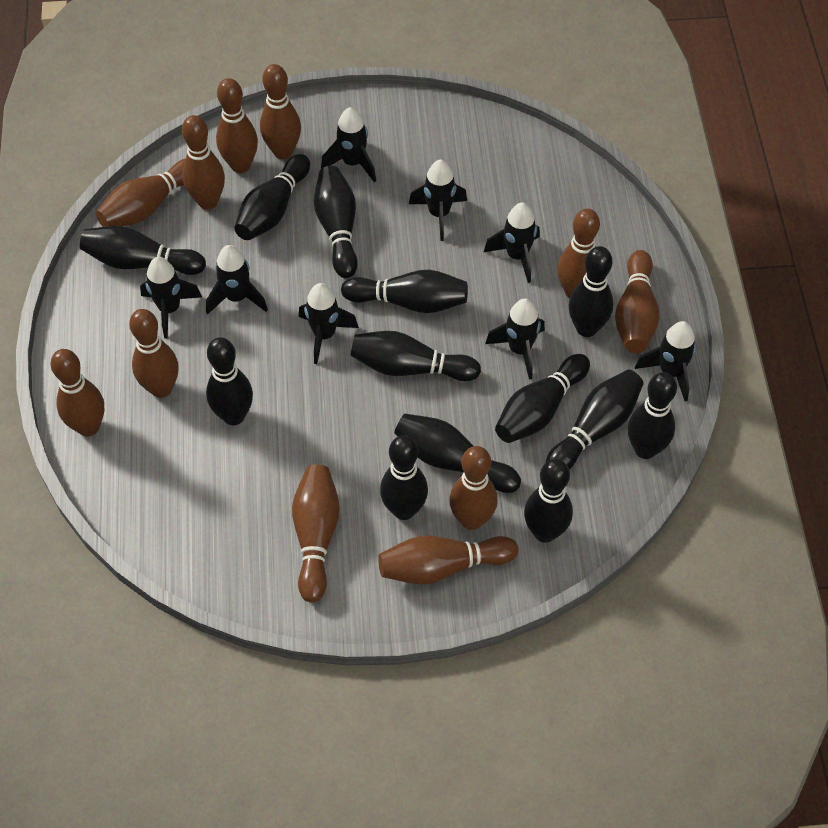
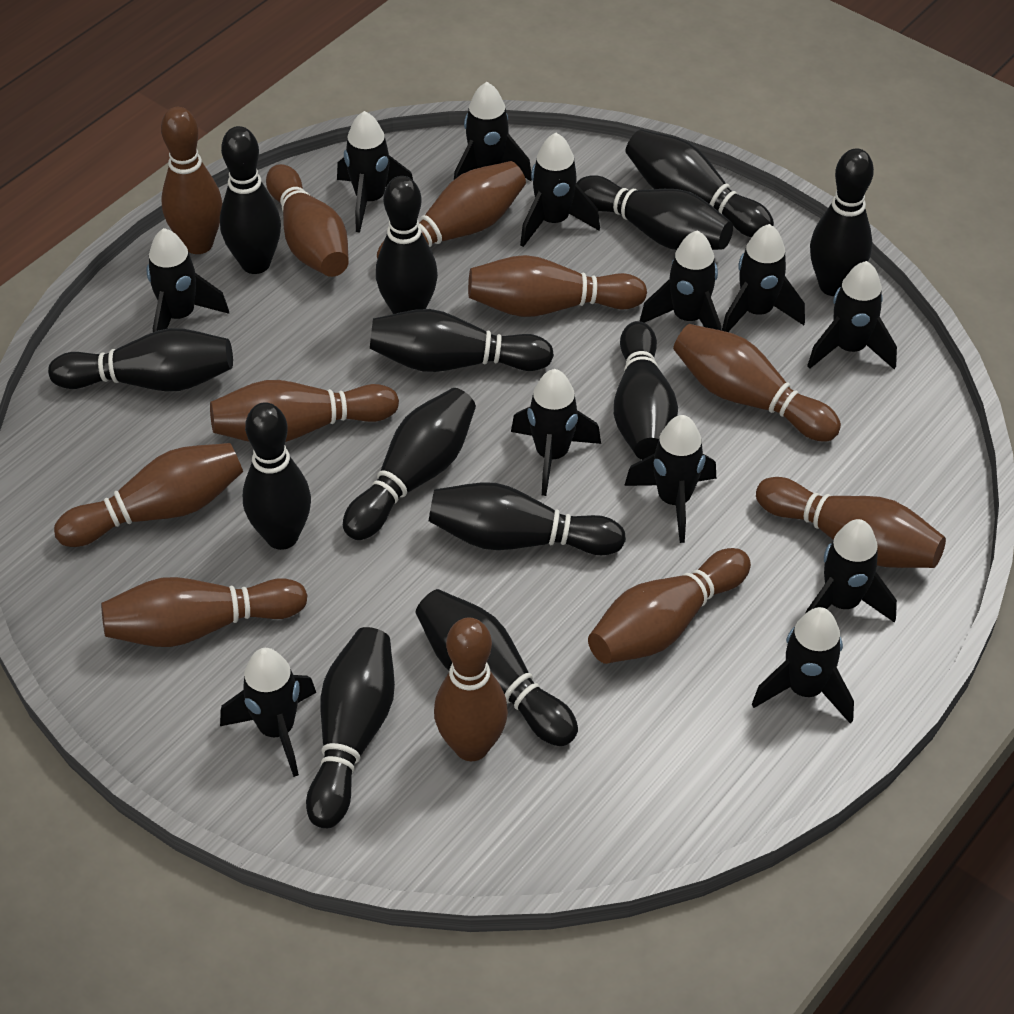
black rocket: 8 -> 12

